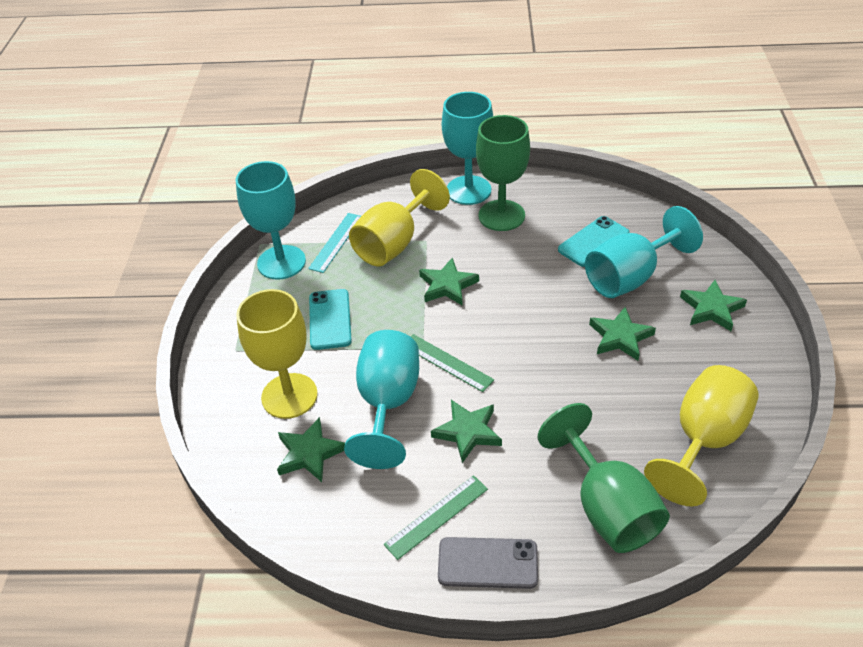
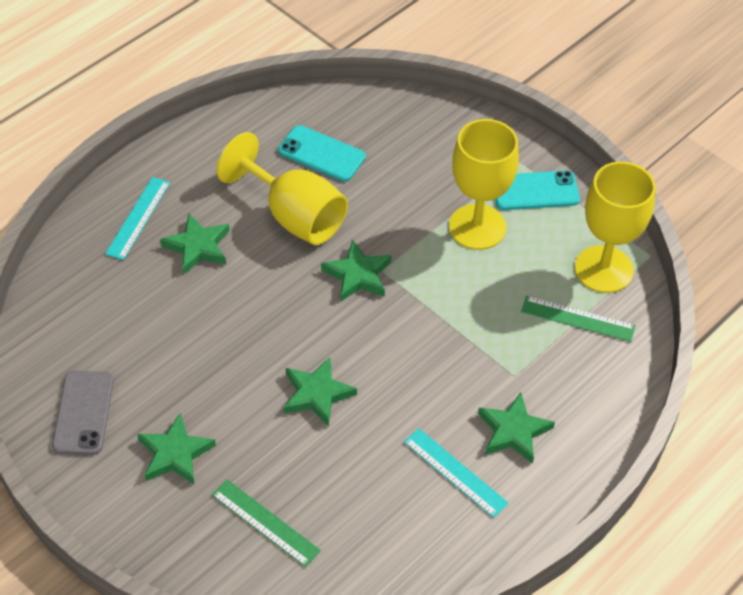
green goblet: 2 -> 0
turquoise goblet: 4 -> 0
turquoise ruler: 1 -> 2

